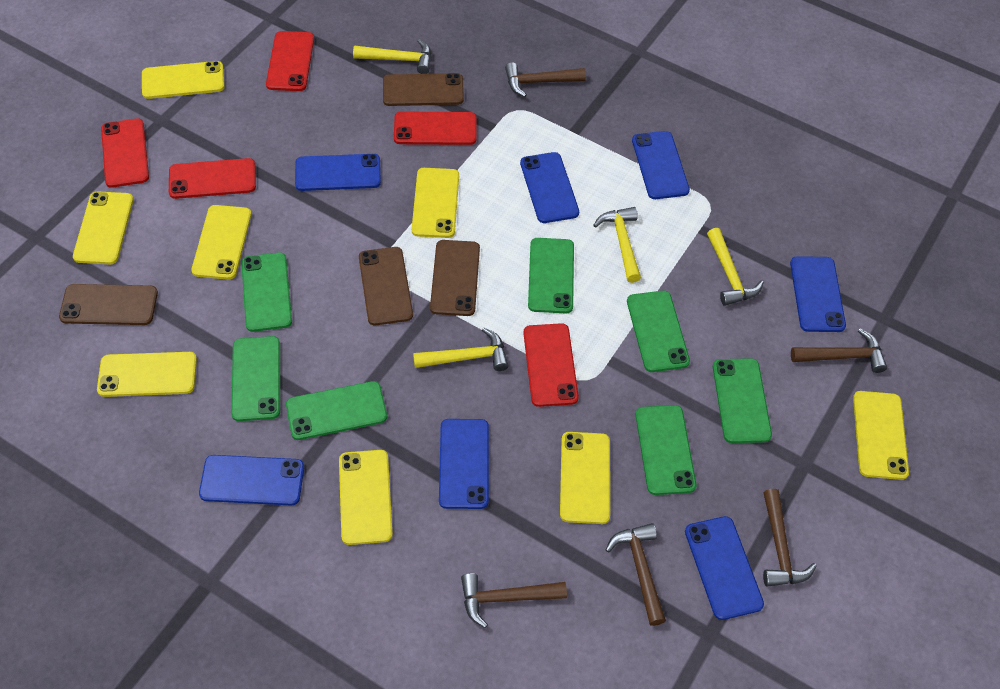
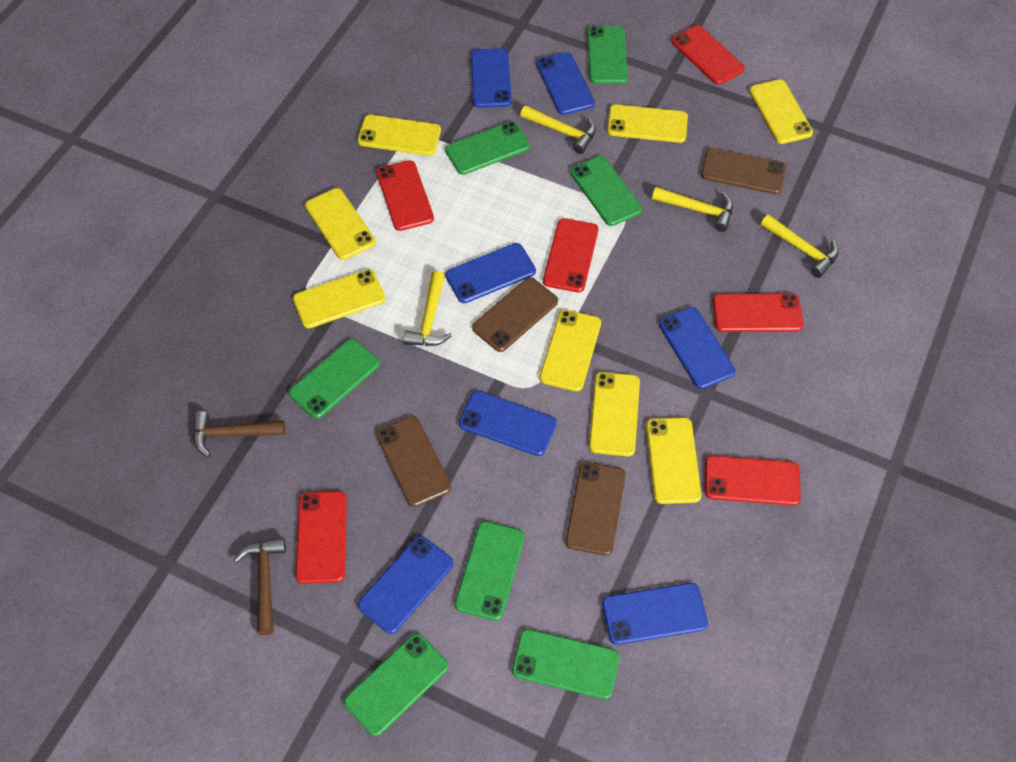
brown hammer: 5 -> 2
red phone: 5 -> 6

